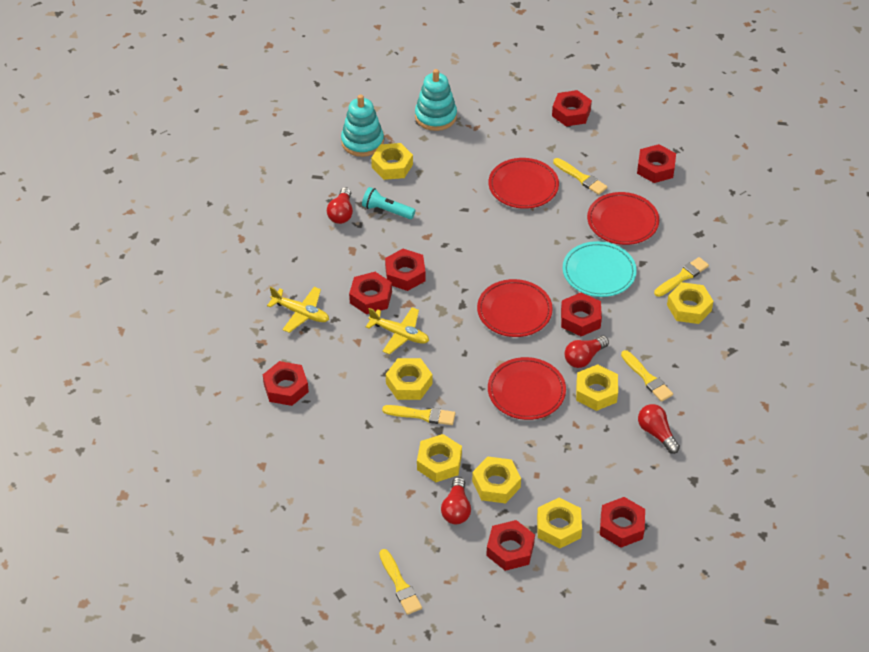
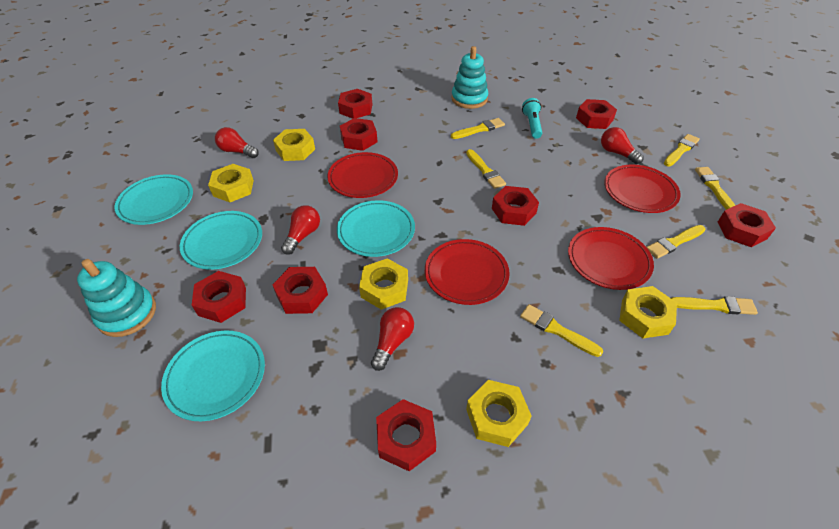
turquoise plate: 1 -> 4
yellow brush: 5 -> 7
yellow nut: 7 -> 5
yellow plane: 2 -> 0

